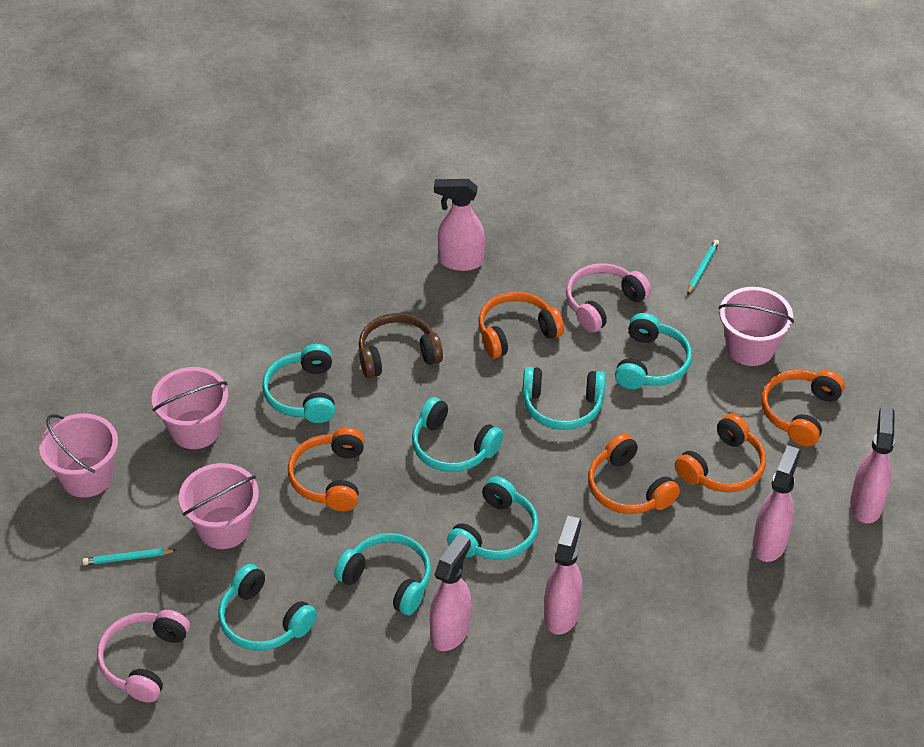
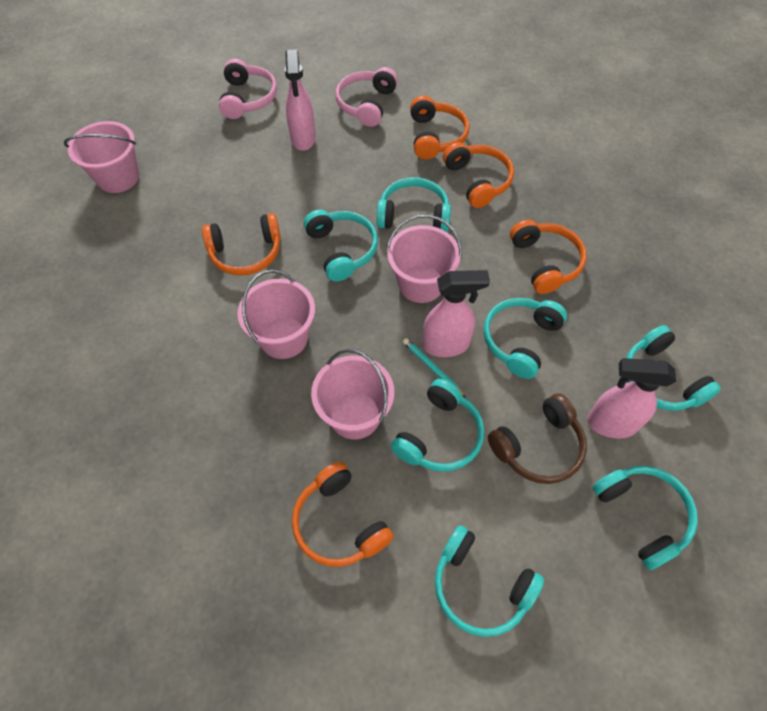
pink spray bottle: 5 -> 3
turquoise pencil: 2 -> 1

